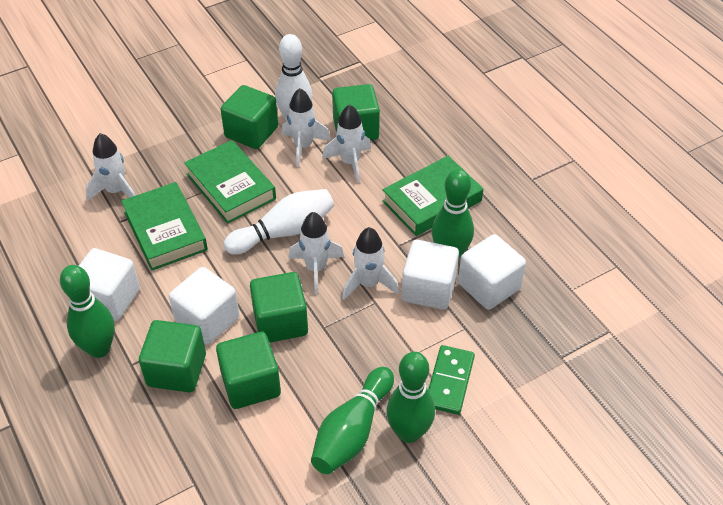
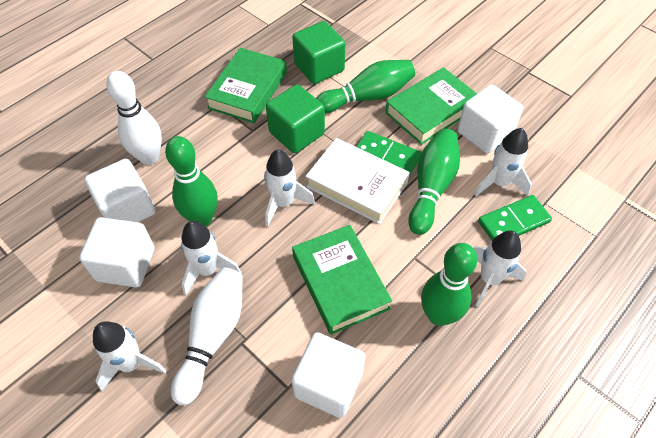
green cube: 5 -> 2
green domino: 1 -> 2
white book: 0 -> 1

